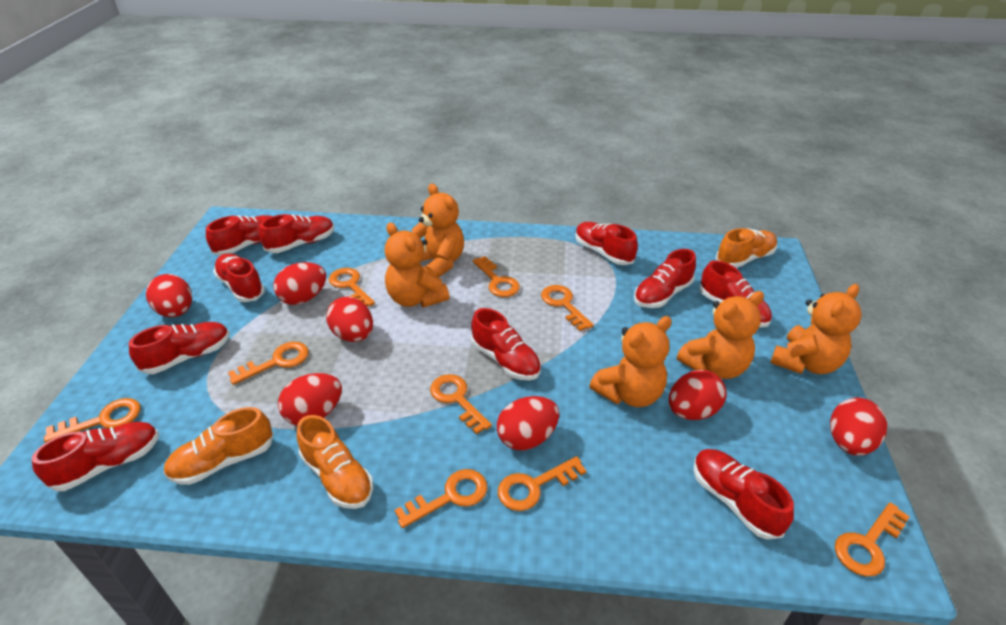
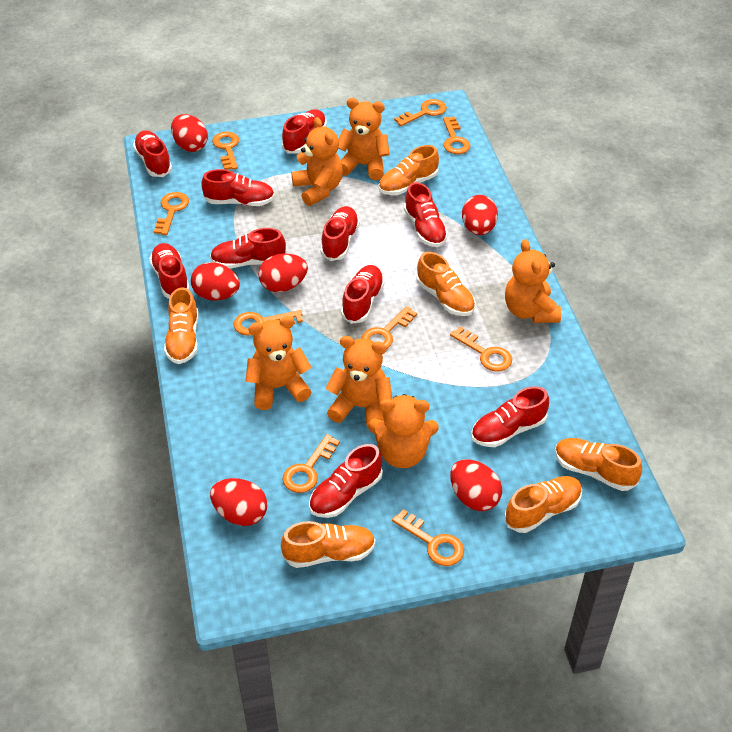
orange shoe: 3 -> 6
orange teddy bear: 5 -> 6
red egg: 7 -> 6

